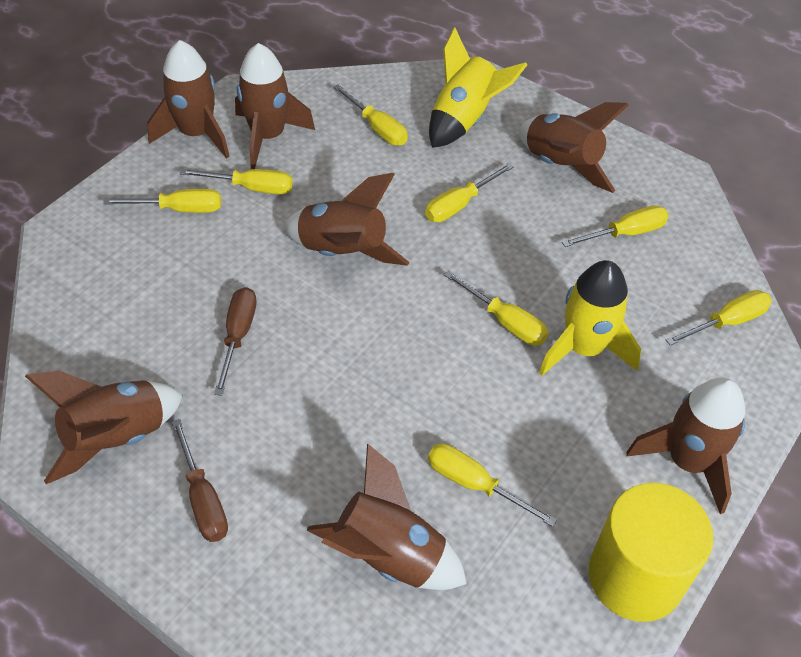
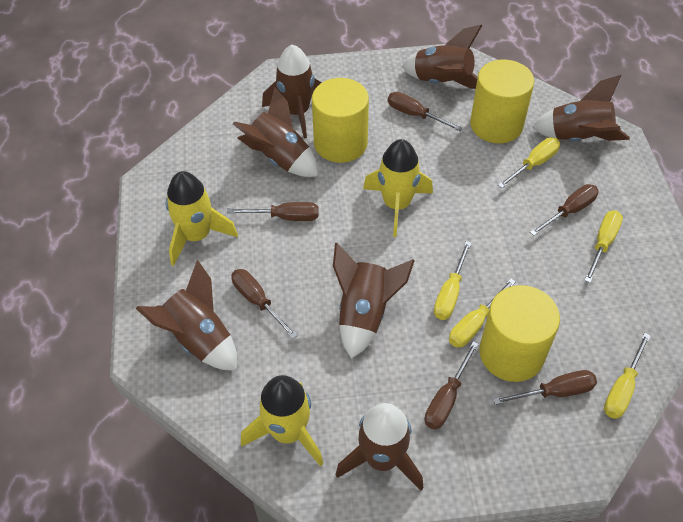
brown screwdriver: 2 -> 6
yellow cylinder: 1 -> 3
yellow rocket: 2 -> 3
yellow screwdriver: 8 -> 5

